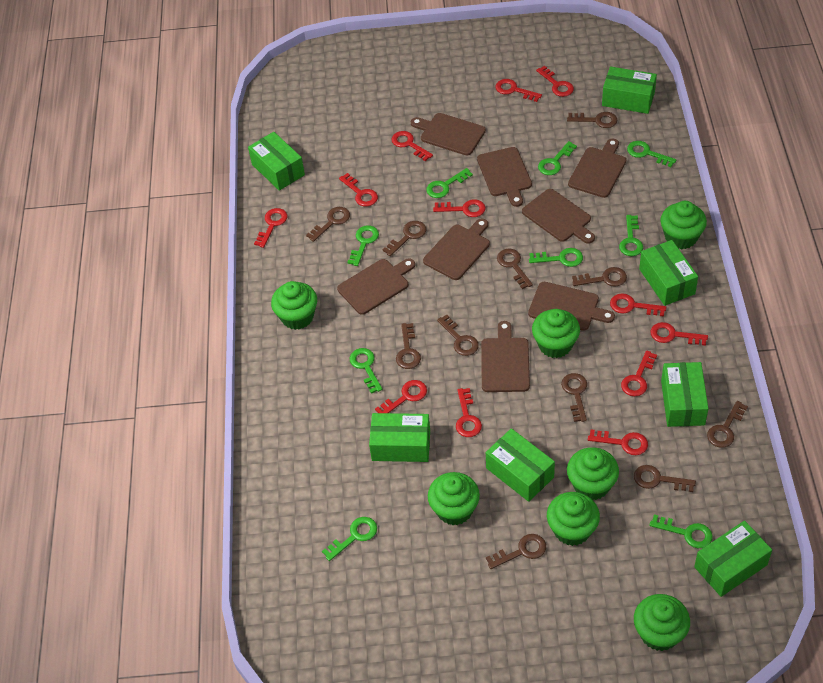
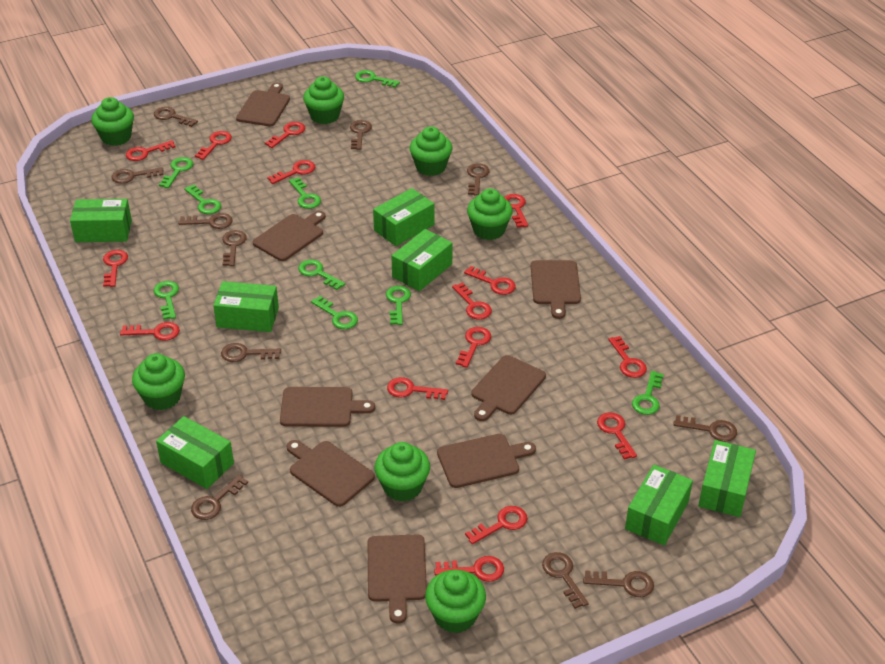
red key: 12 -> 15

